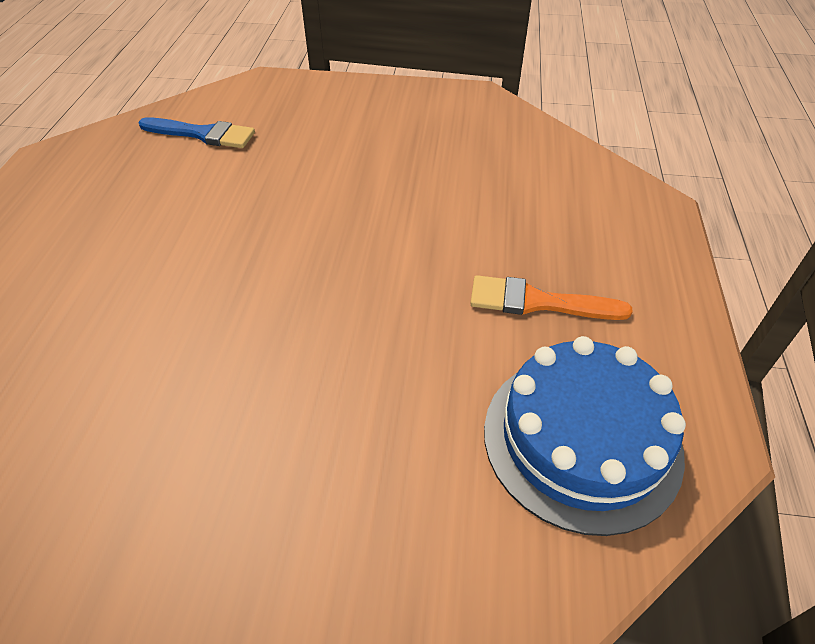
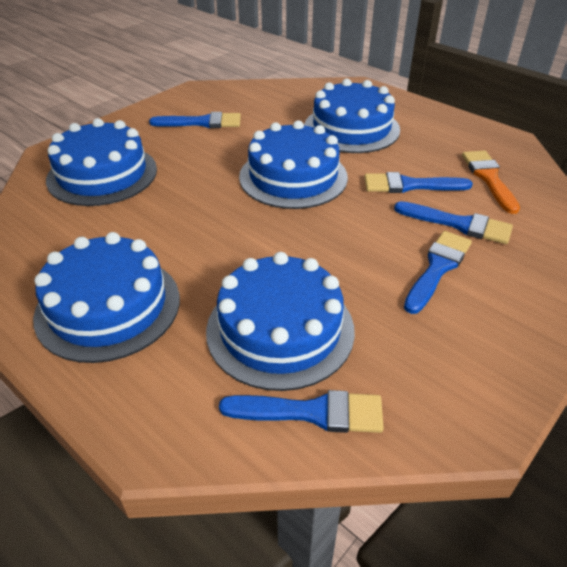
blue brush: 1 -> 5
blue cake: 1 -> 5

